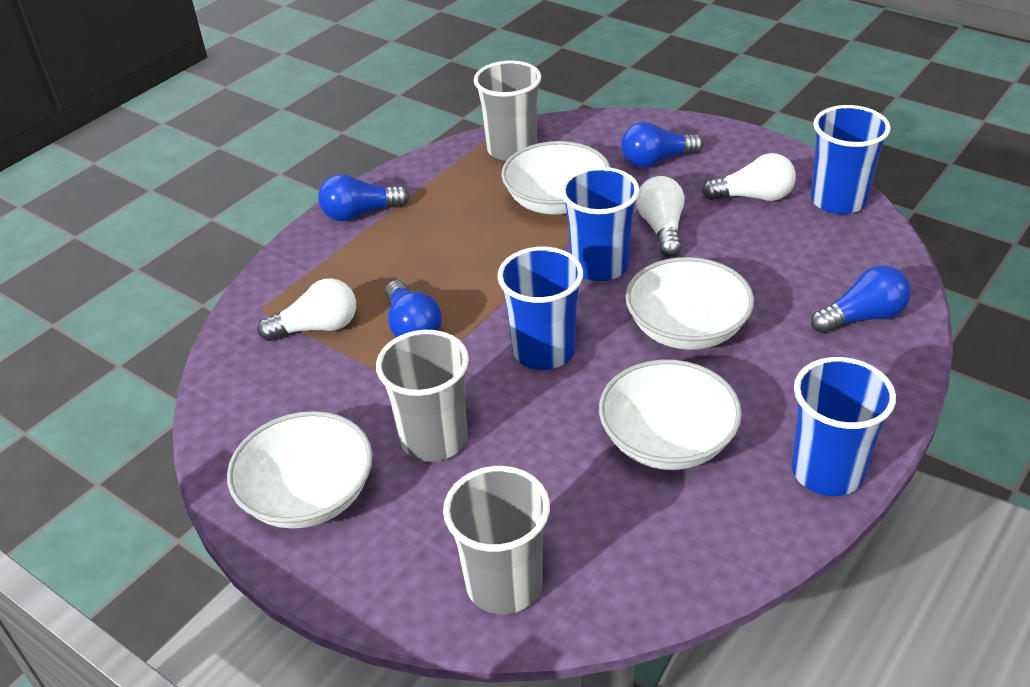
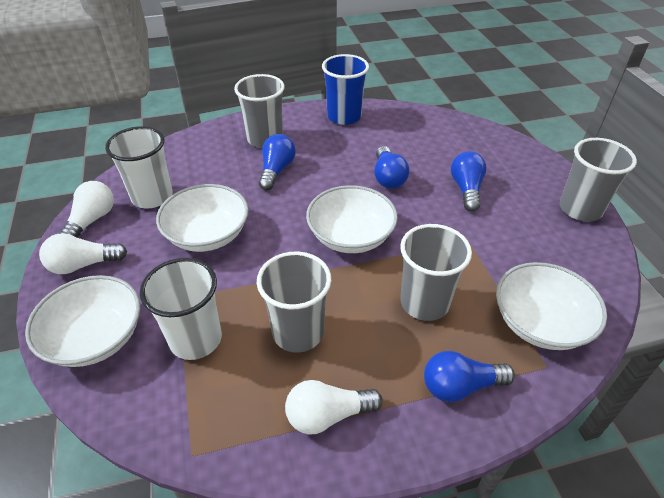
blue cup: 4 -> 1
grey cup: 3 -> 4
white cup: 0 -> 2

